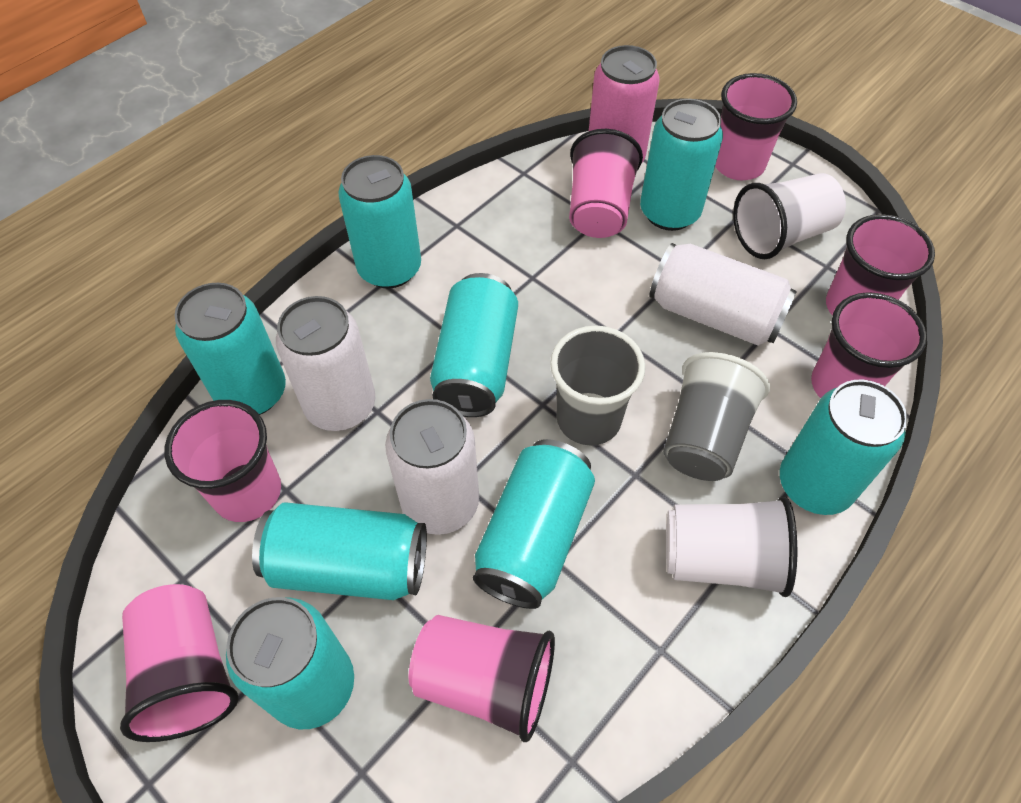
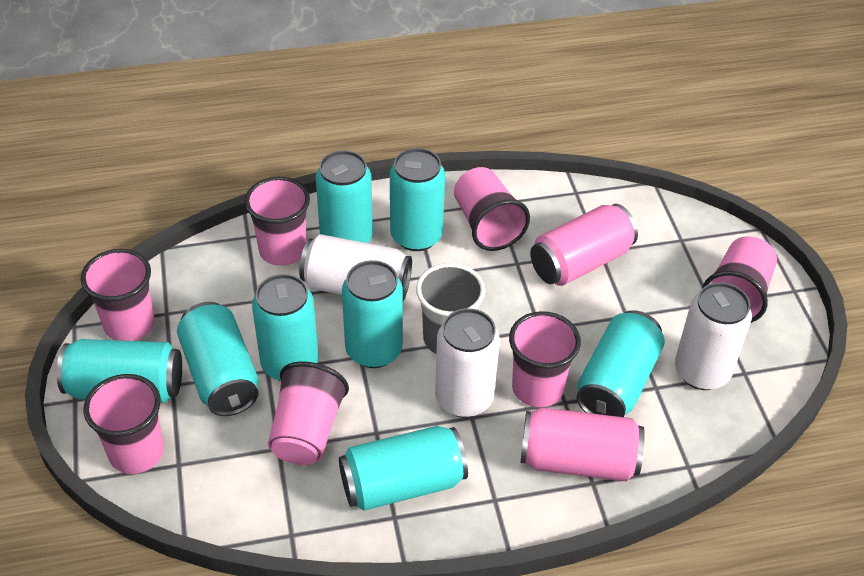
grey cup: 2 -> 1
pink can: 1 -> 2
white cup: 2 -> 0

